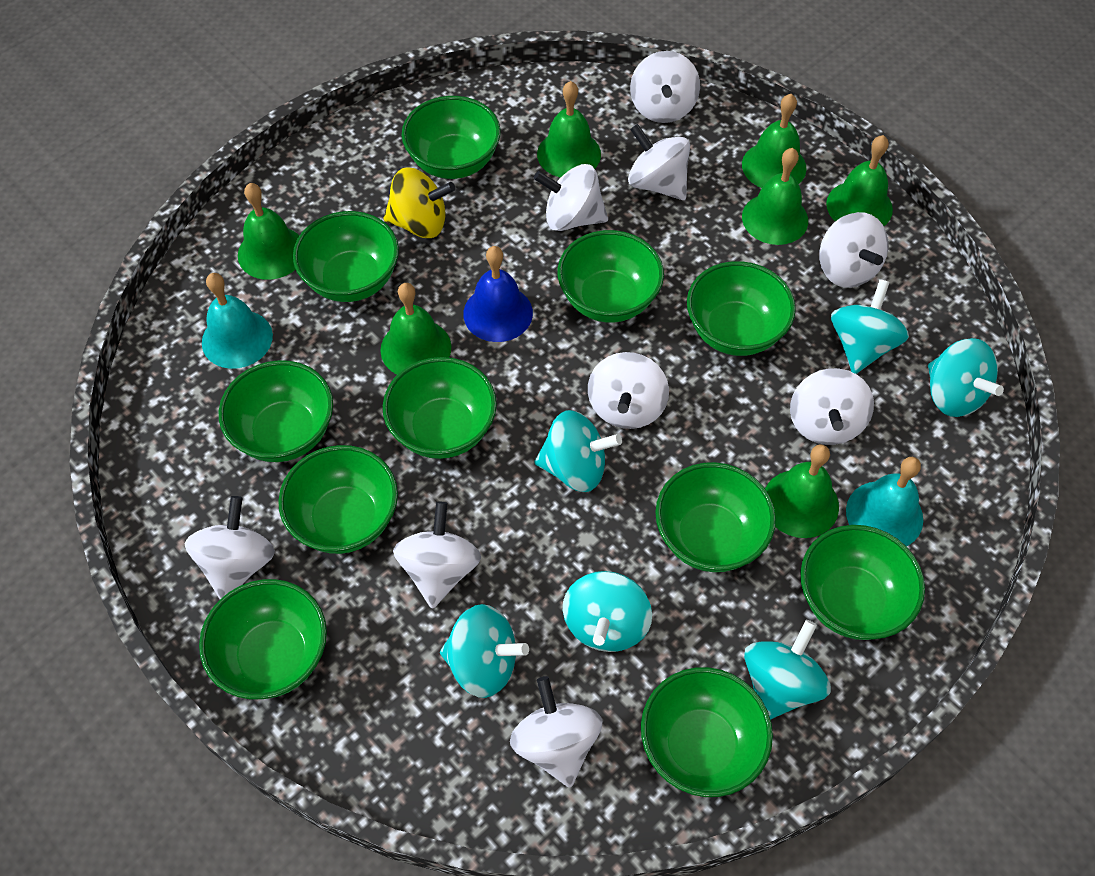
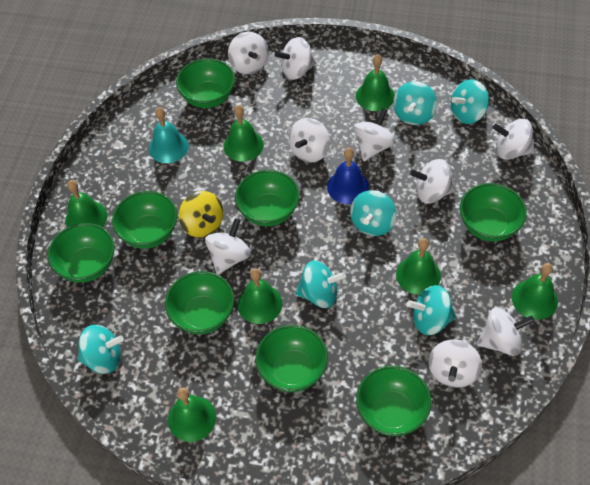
green bowl: 11 -> 8
turquoise bell: 2 -> 1

